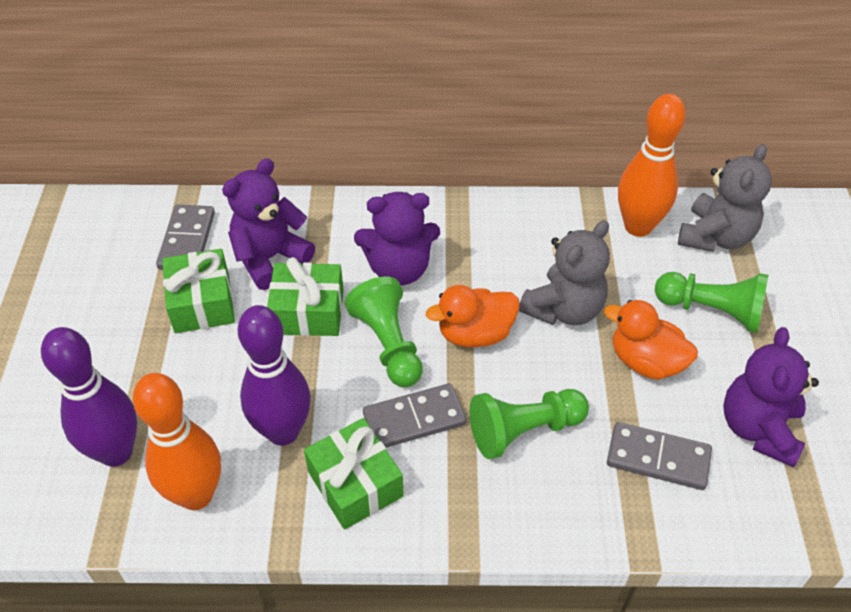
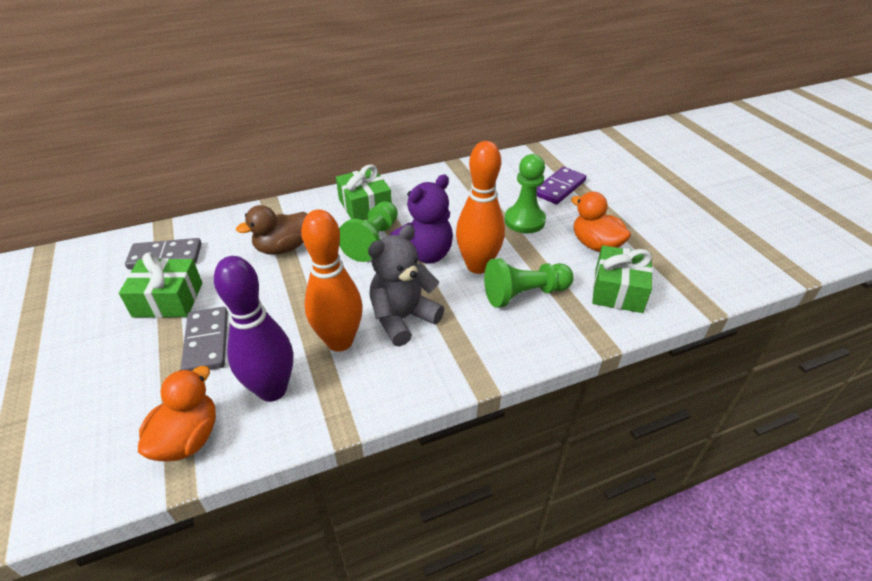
brown duck: 0 -> 1
grey domino: 3 -> 2
grey teddy bear: 2 -> 1
purple bowling pin: 2 -> 1
purple domino: 0 -> 1
purple teddy bear: 3 -> 1

